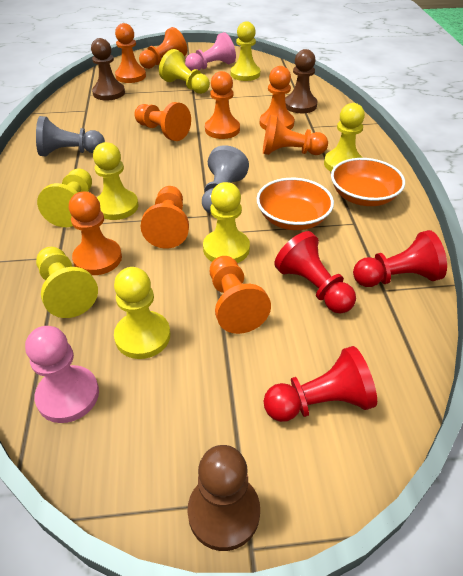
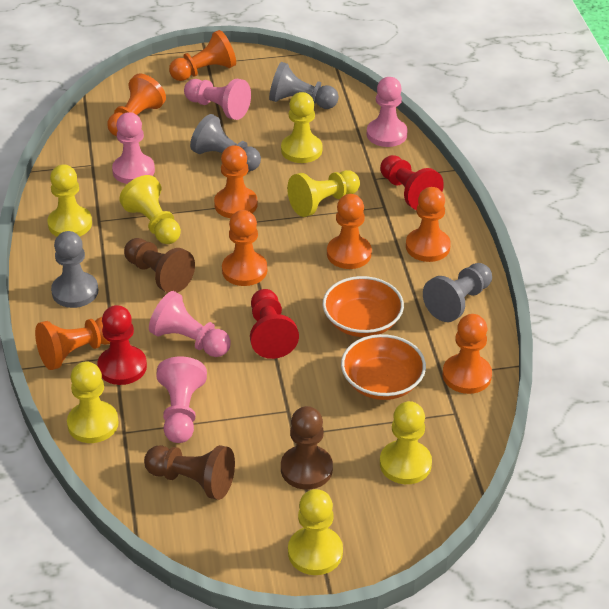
grey pawn: 2 -> 4
orange pawn: 9 -> 8
pink pawn: 2 -> 5
yellow pawn: 8 -> 7

